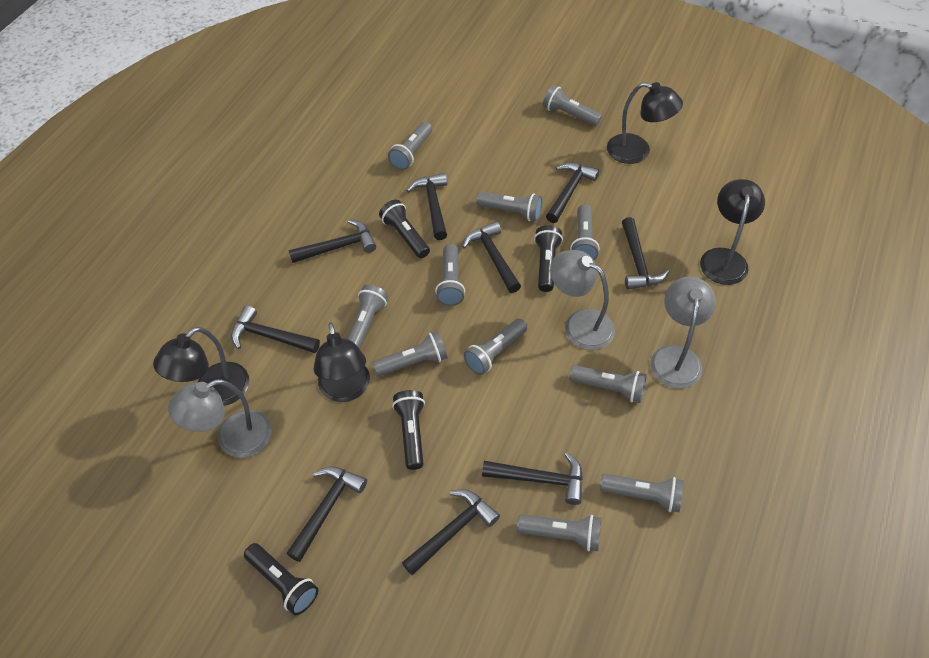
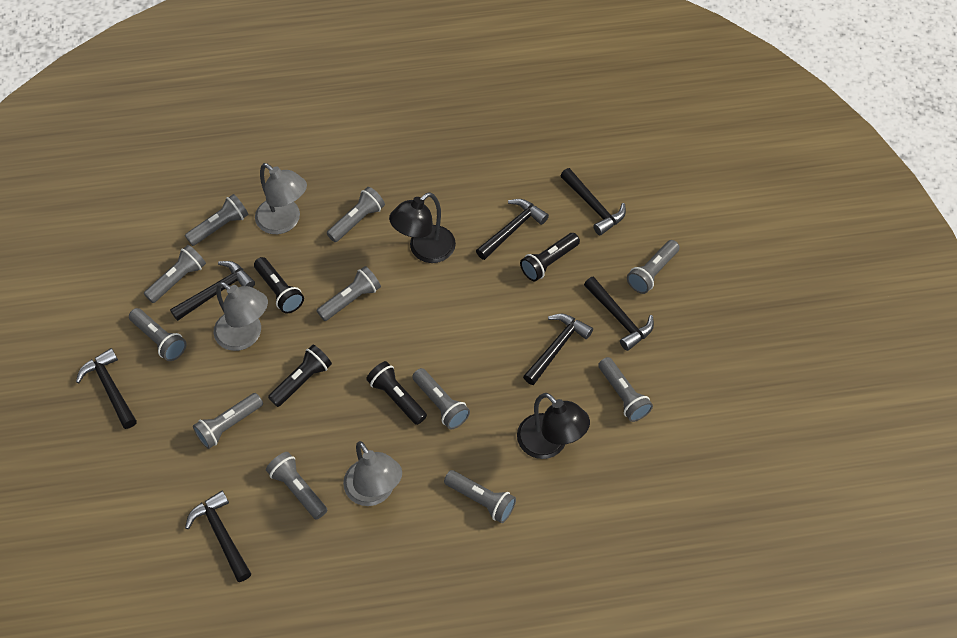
black hammer: 9 -> 7
black lamp: 4 -> 2

